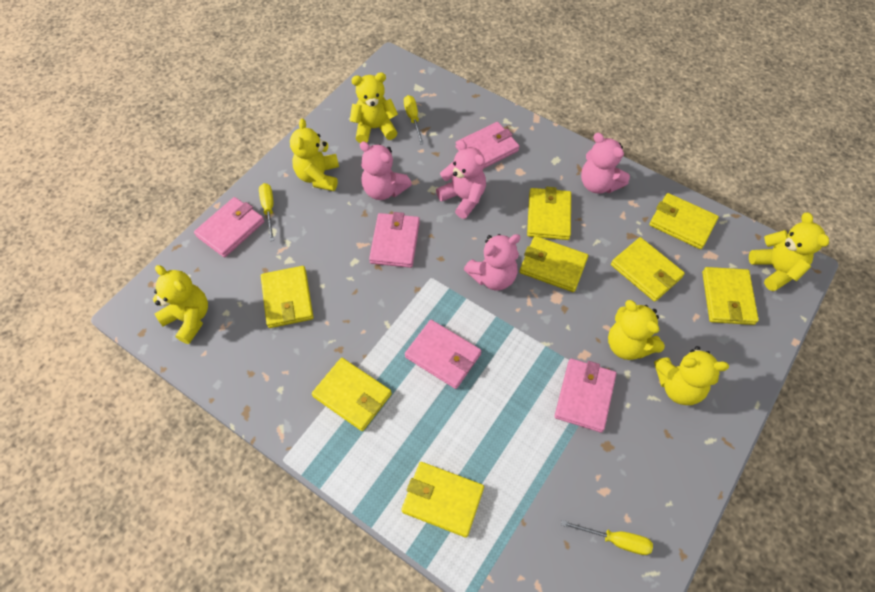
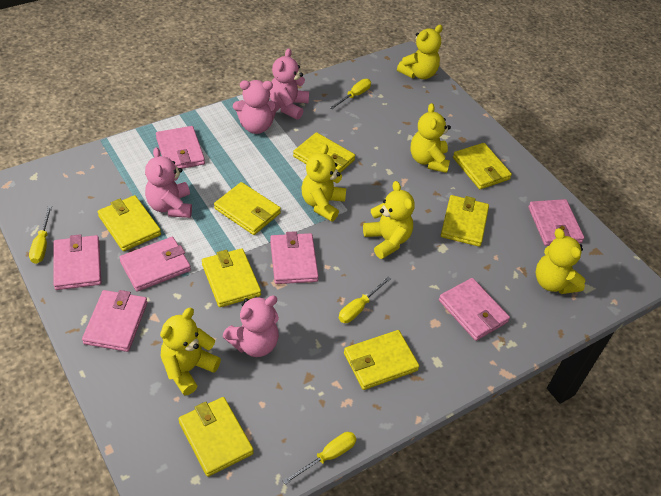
pink wallet: 5 -> 7
yellow screwdriver: 3 -> 4

